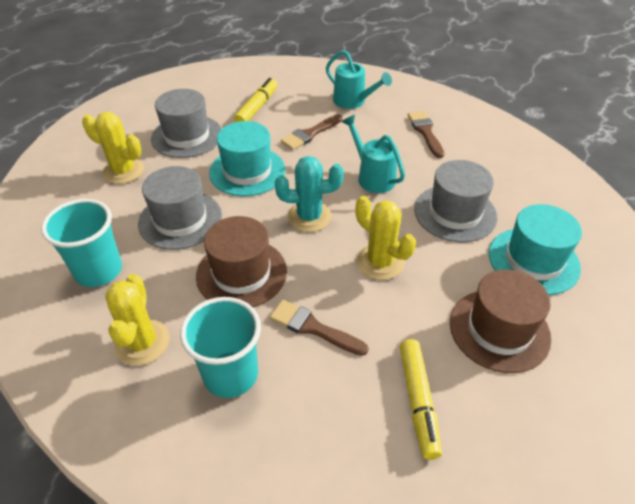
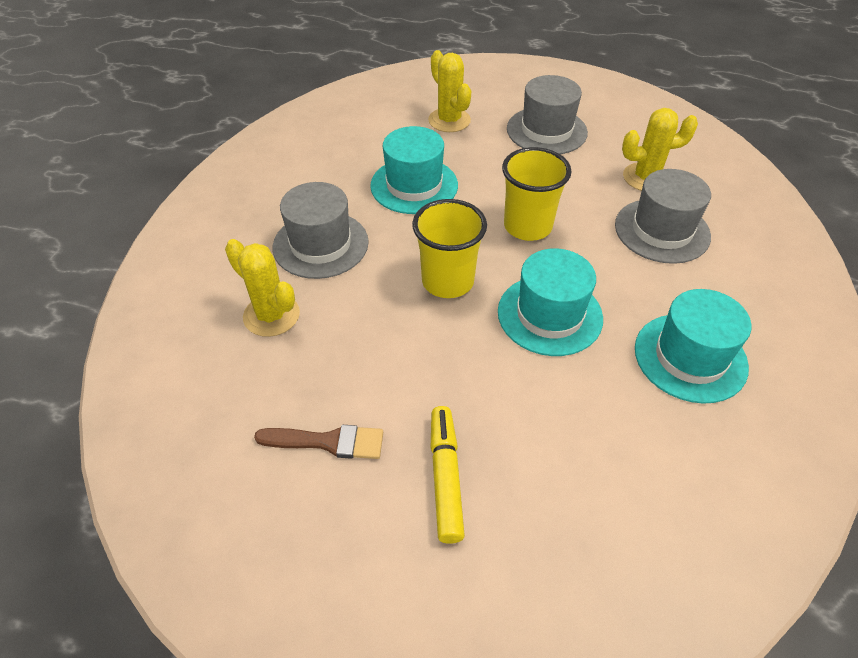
brown brush: 3 -> 1
brown hat: 2 -> 0
turquoise cactus: 1 -> 0
turquoise cup: 2 -> 0
turquoise hat: 2 -> 3
turquoise watering can: 2 -> 0
yellow cup: 0 -> 2
yellow marker: 2 -> 1

